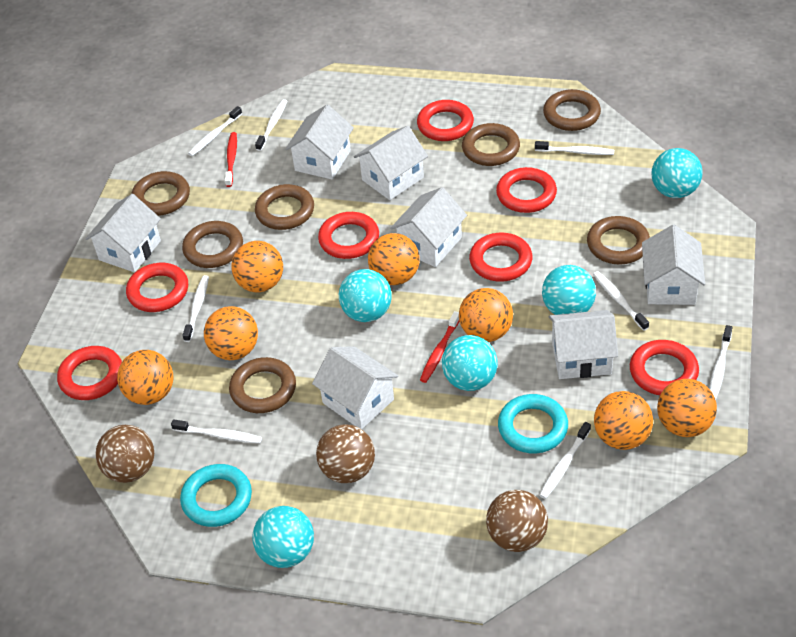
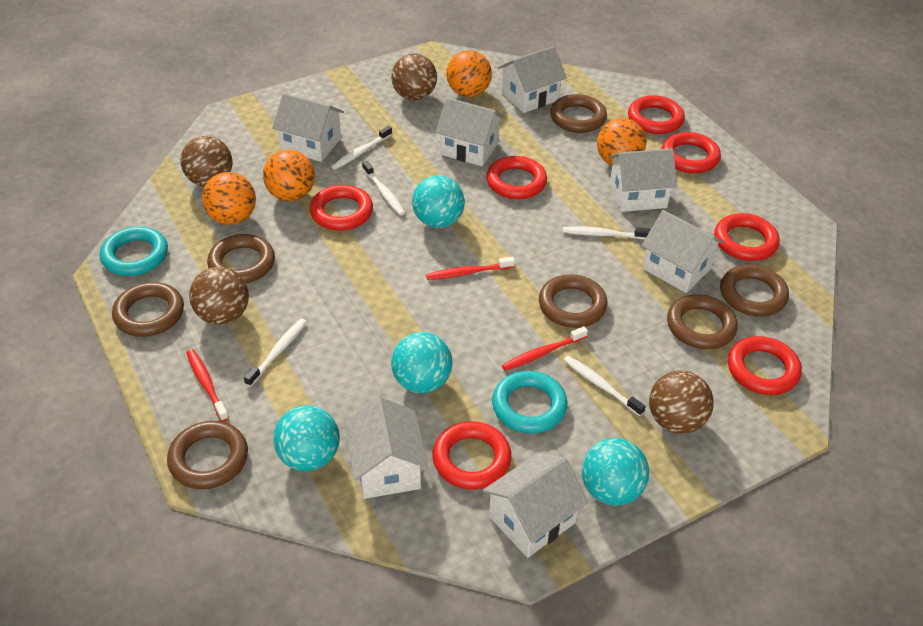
brown ball: 3 -> 4
orange ball: 7 -> 4
red toothbrush: 2 -> 3
turquoise ball: 5 -> 4
white toothbrush: 8 -> 5

